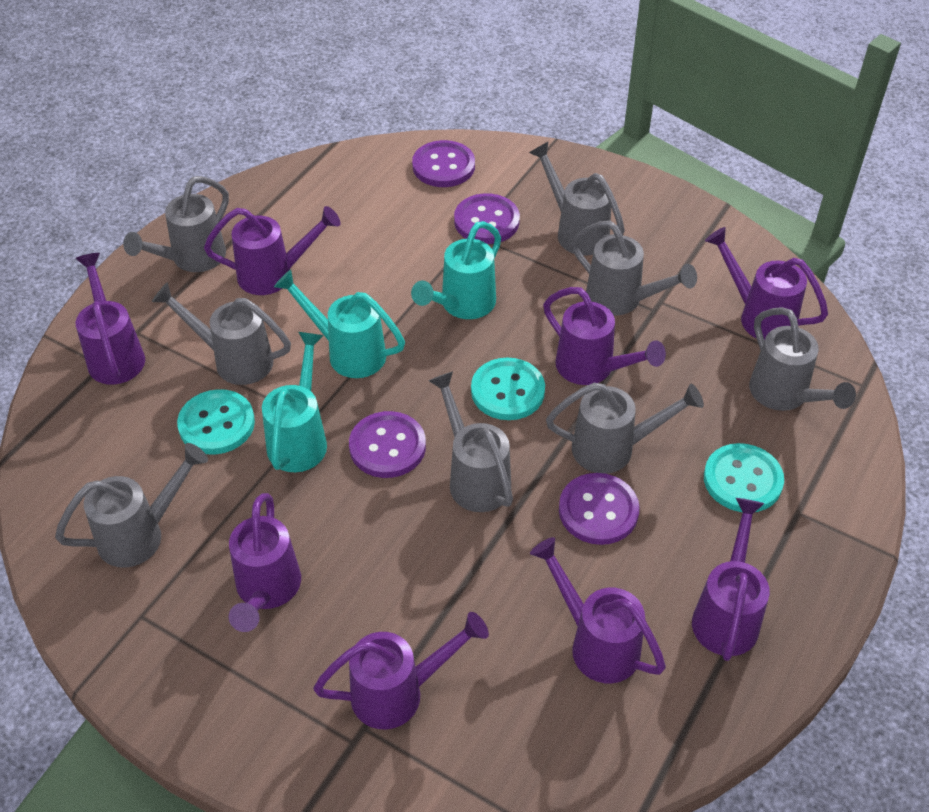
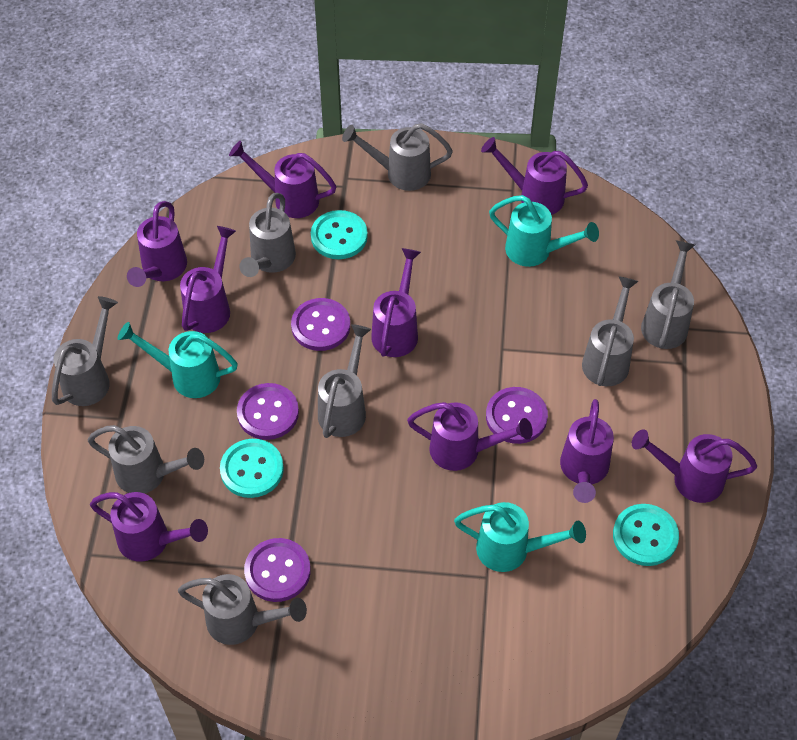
purple watering can: 8 -> 9

